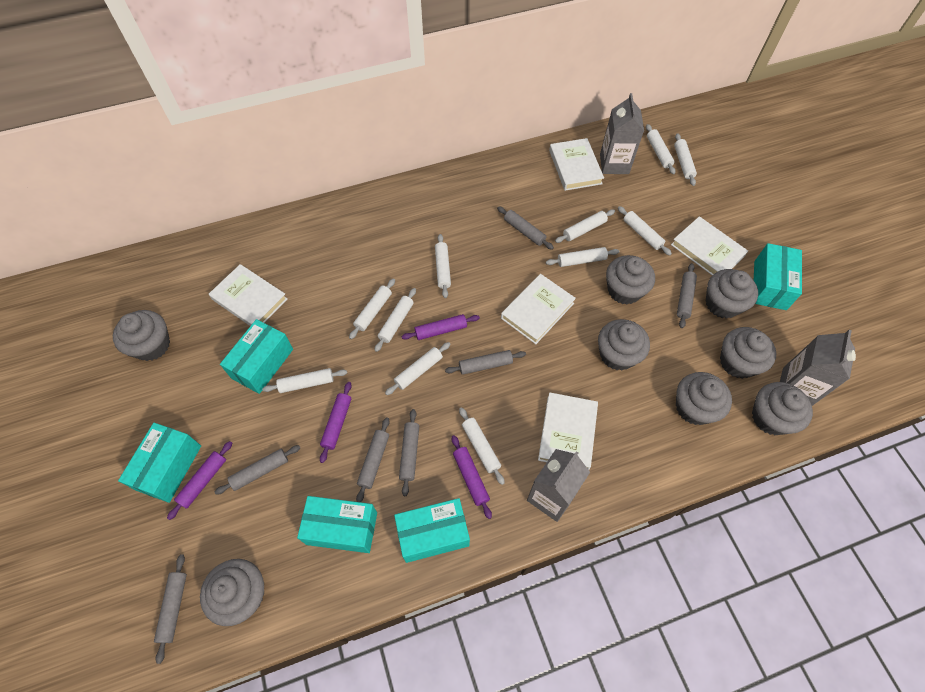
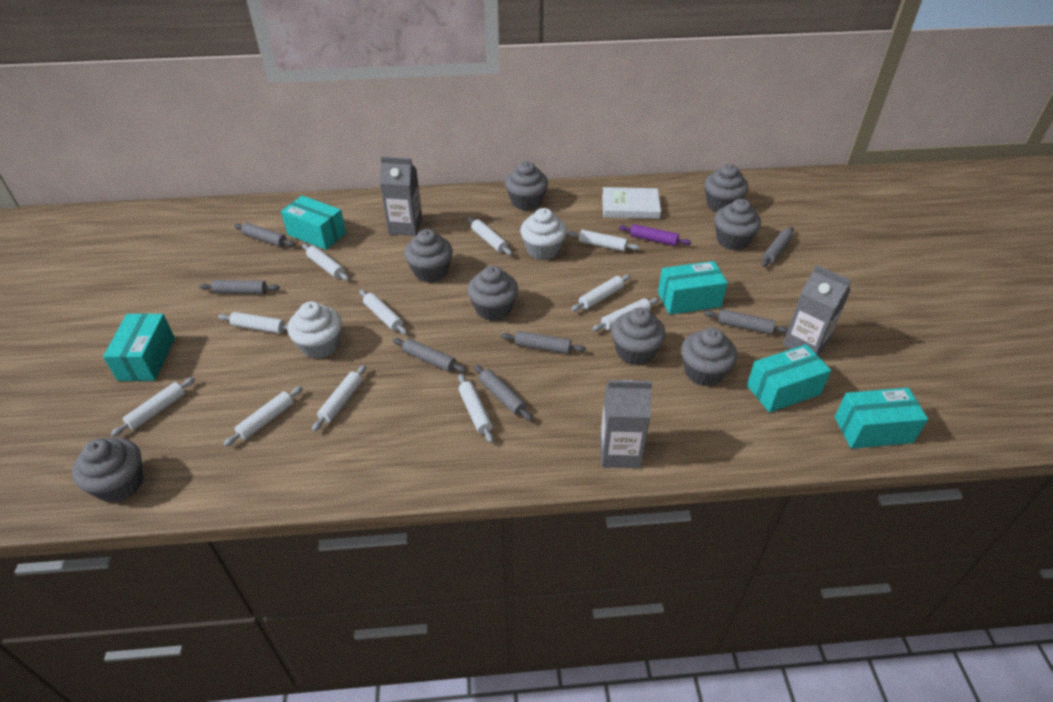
purple rolling pin: 4 -> 1
white book: 5 -> 1
white cupcake: 0 -> 2

